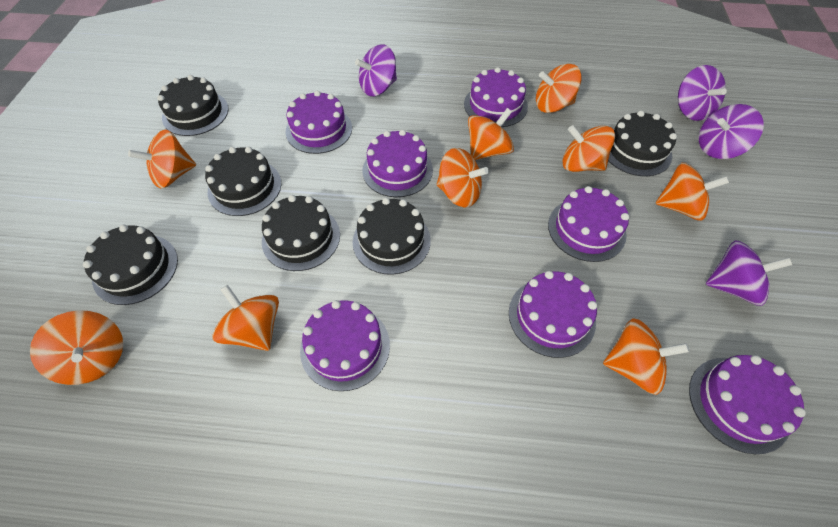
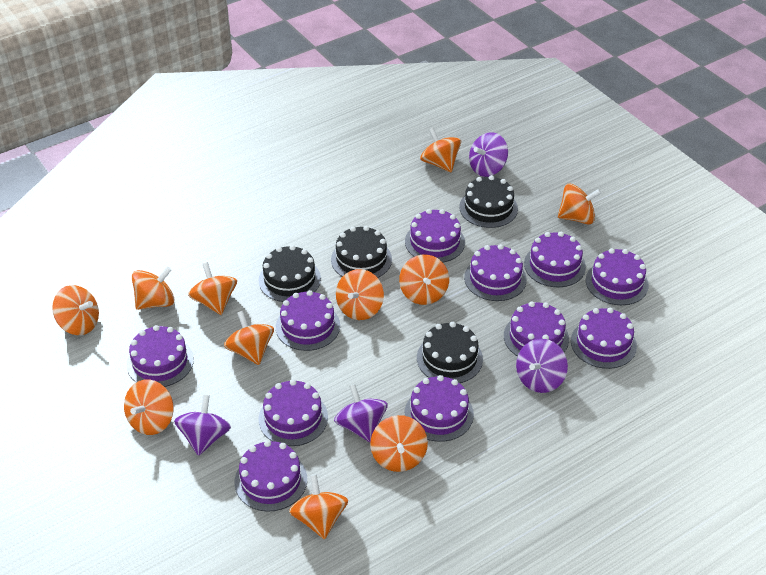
black cake: 6 -> 4
orange spinning top: 9 -> 11
purple cake: 7 -> 11

